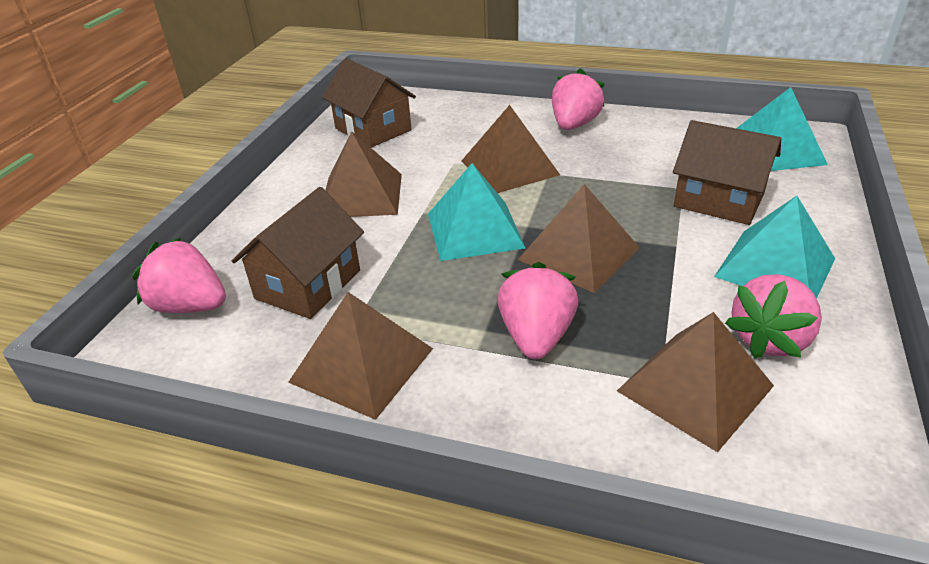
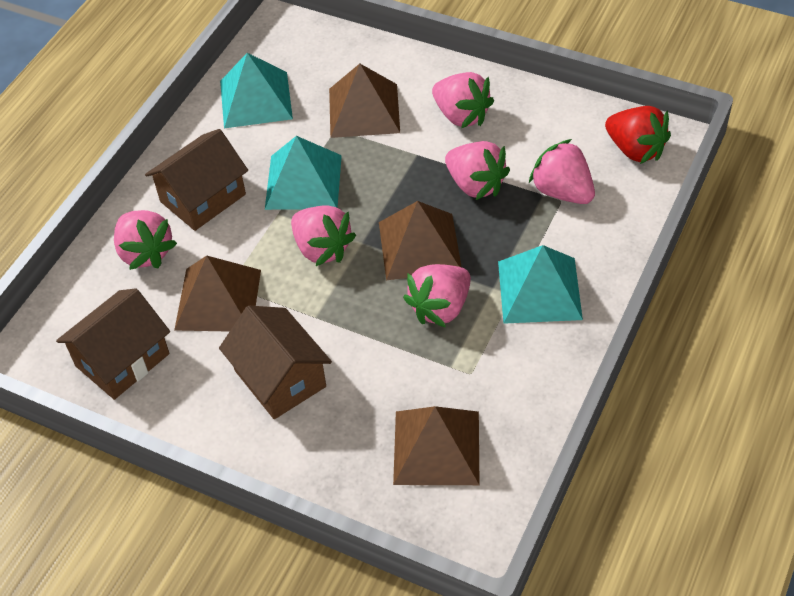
brown pyramid: 5 -> 4
pink strawberry: 4 -> 6
red strawberry: 0 -> 1

